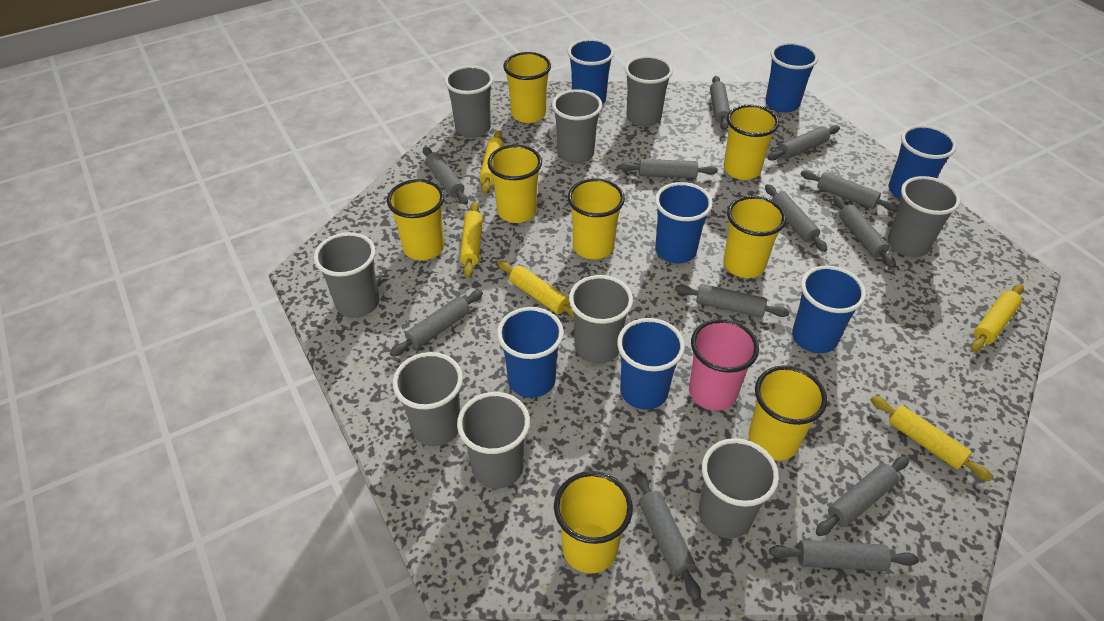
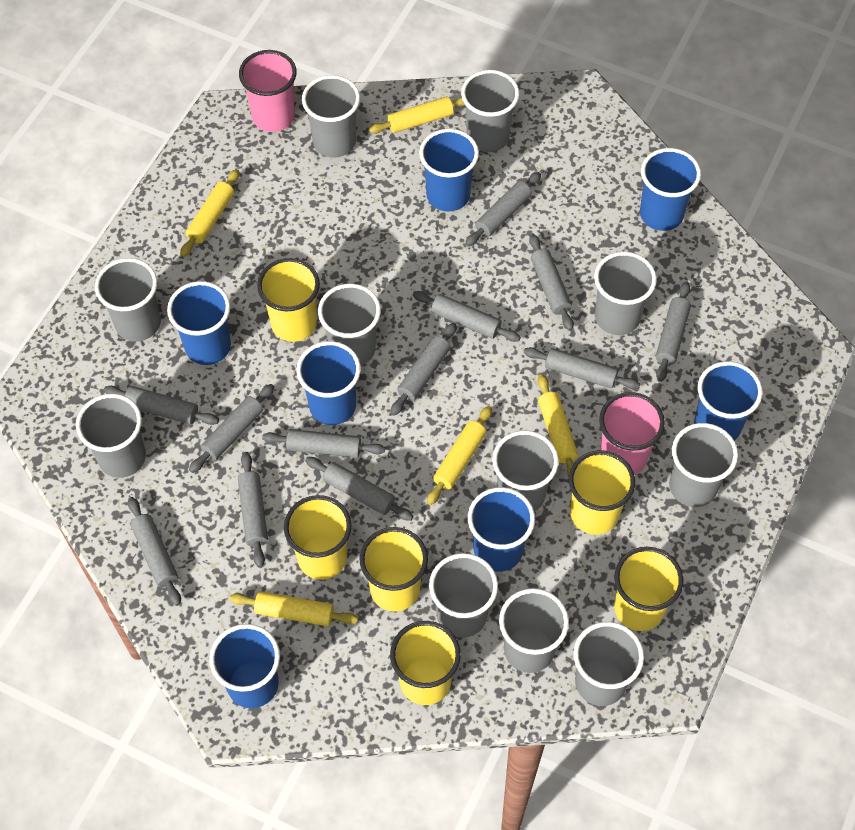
grey cup: 9 -> 11
pink cup: 1 -> 2
yellow cup: 8 -> 6

